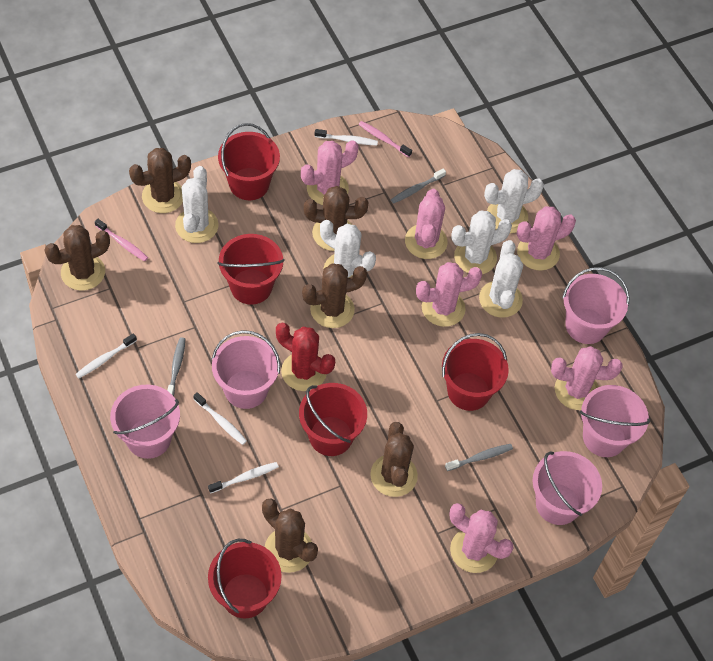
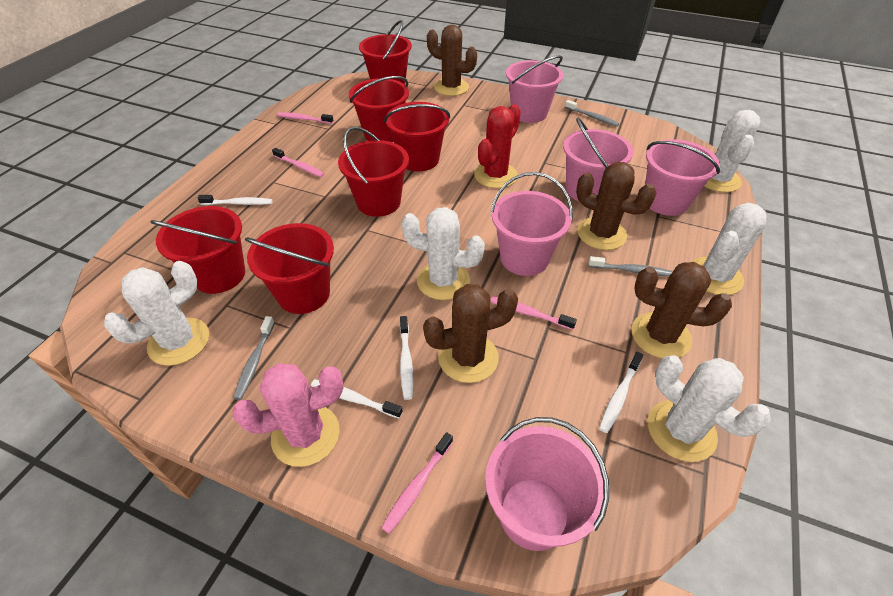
brown cactus: 6 -> 4
pink cactus: 6 -> 1
pink toothbrush: 2 -> 4
red bucket: 5 -> 6

